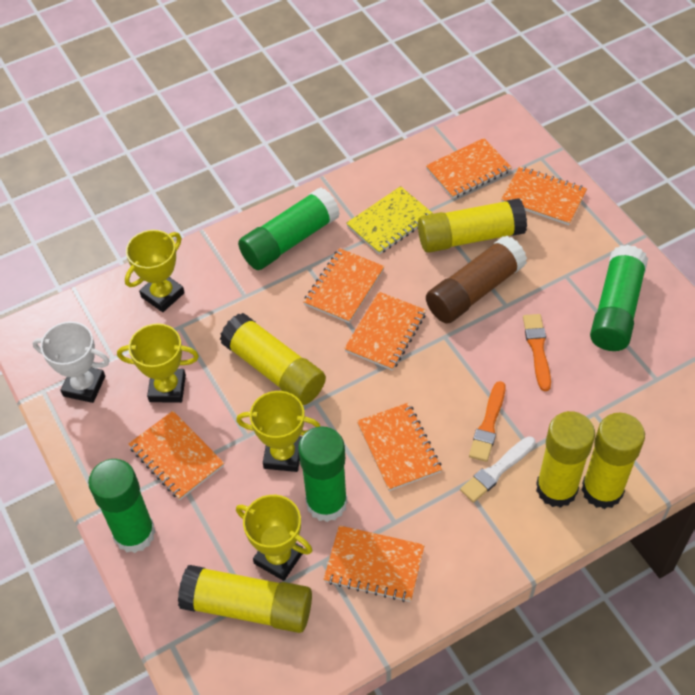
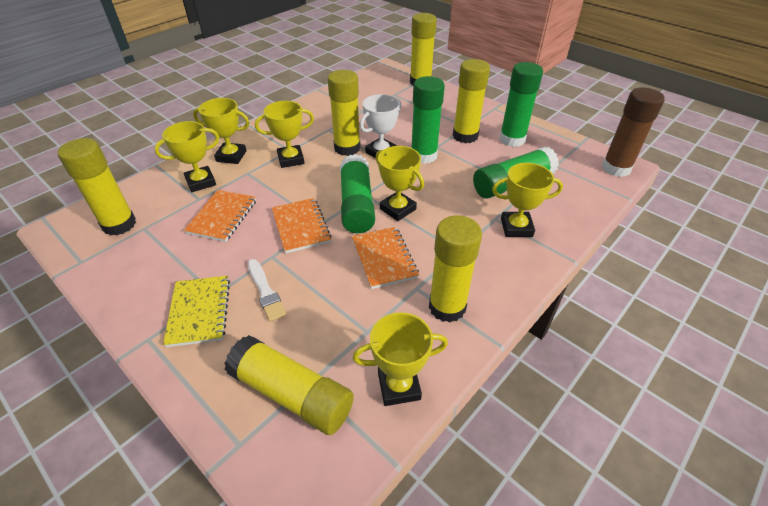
orange brush: 2 -> 0
orange notebook: 7 -> 3
yellow glue stick: 5 -> 6
yellow trophy: 4 -> 6

